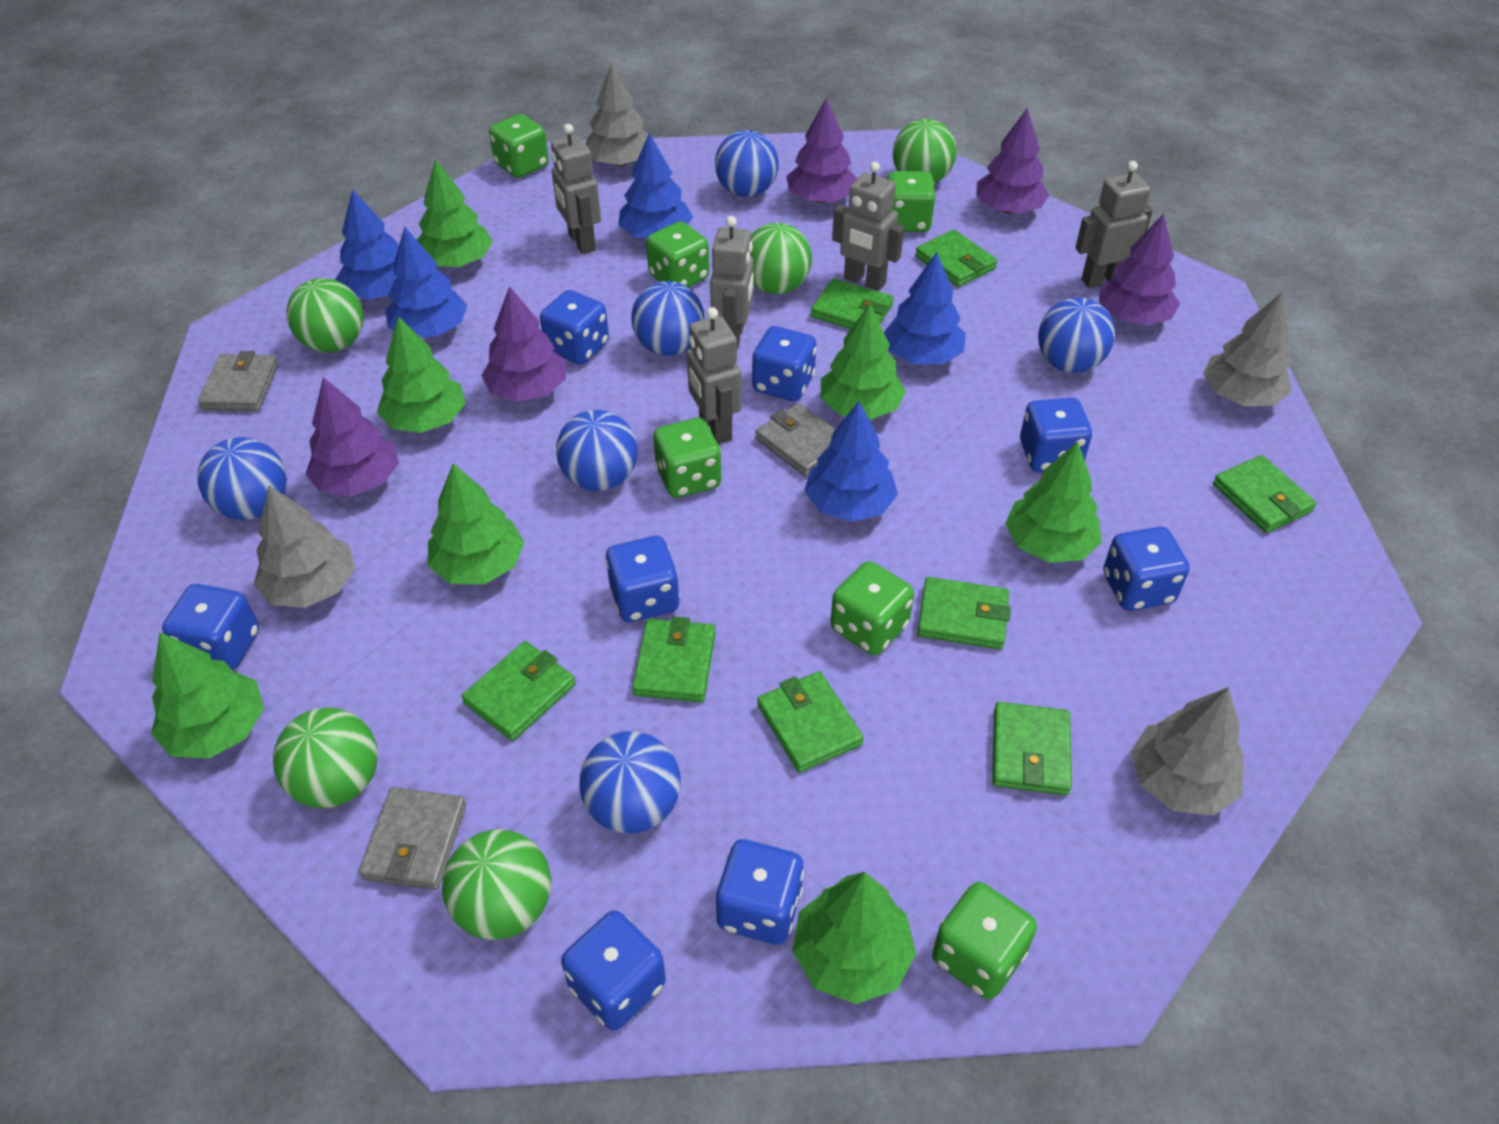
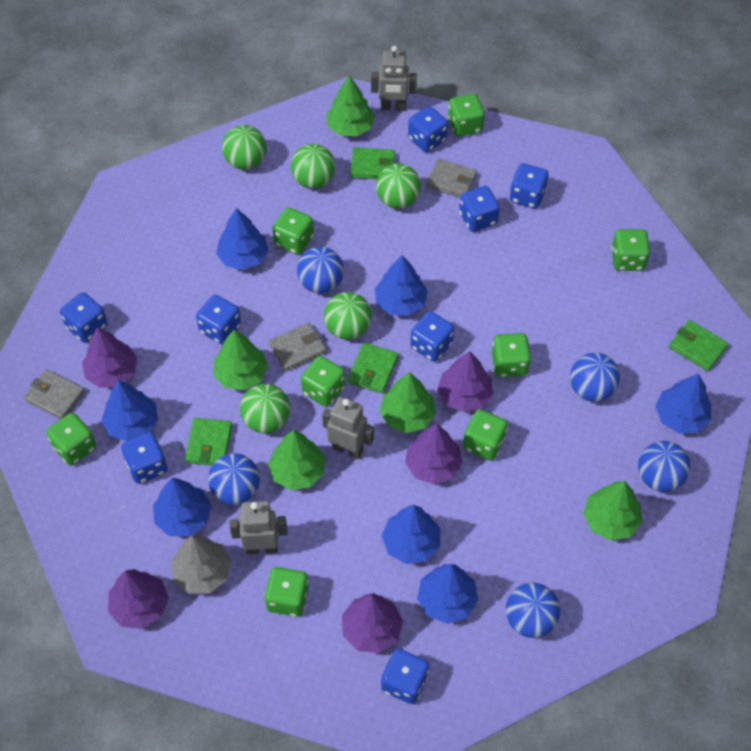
blue ball: 6 -> 5
blue tree: 5 -> 7
green dice: 6 -> 8
green tree: 7 -> 5
green wallet: 8 -> 4
grey robot: 5 -> 3
grey tree: 4 -> 1

